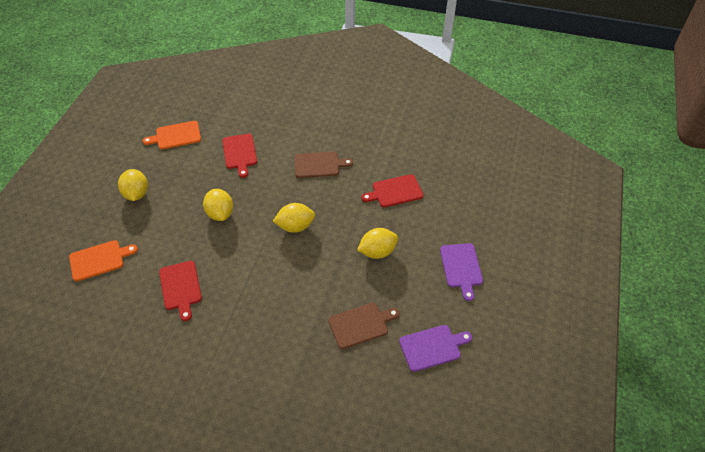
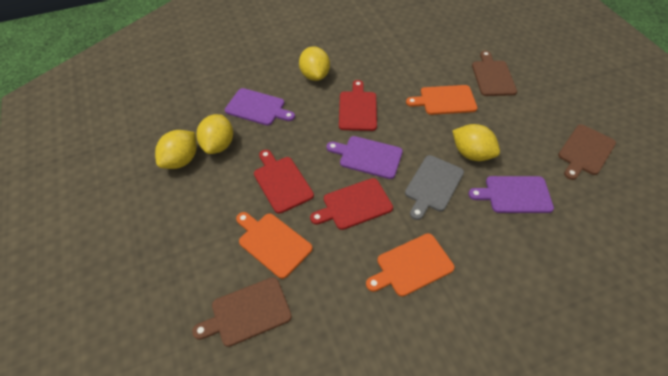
brown cutting board: 2 -> 3
grey cutting board: 0 -> 1
orange cutting board: 2 -> 3
purple cutting board: 2 -> 3

